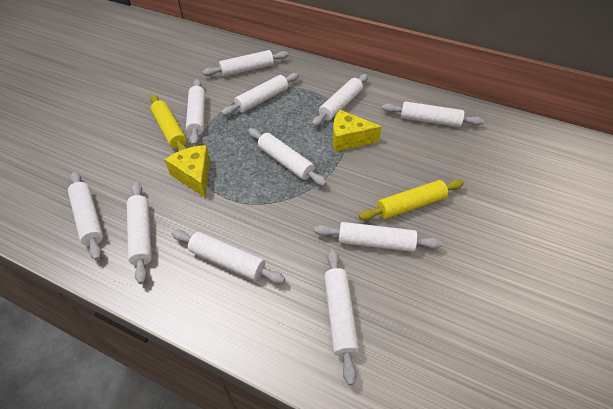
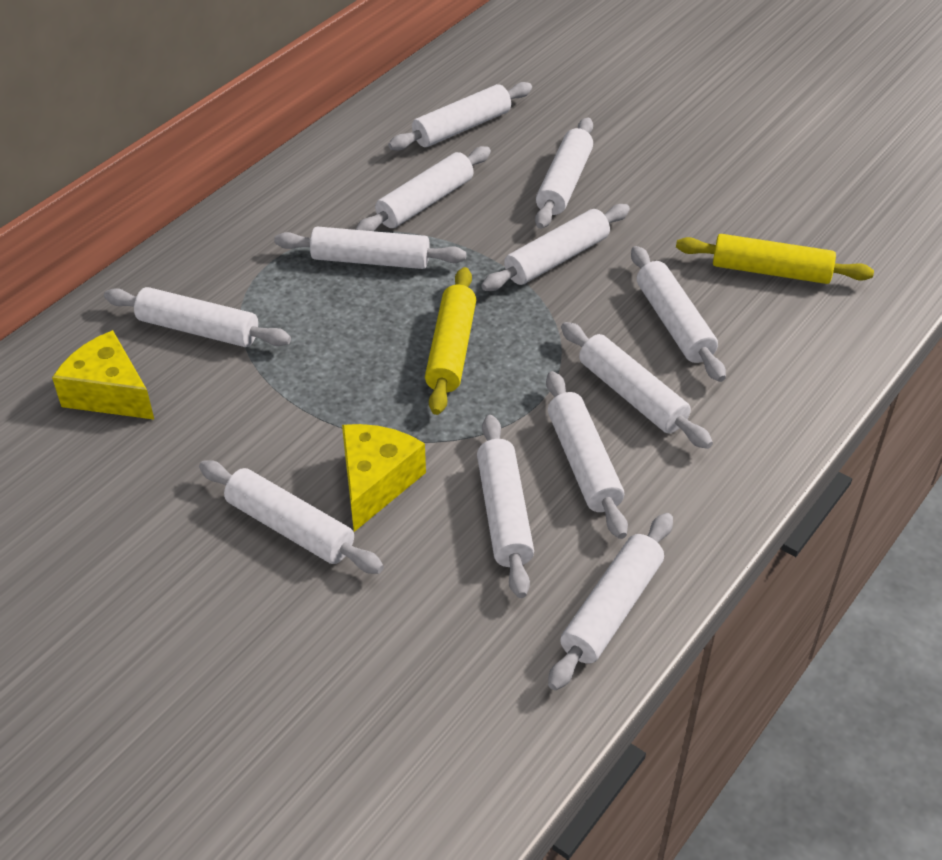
white rolling pin: 11 -> 12

